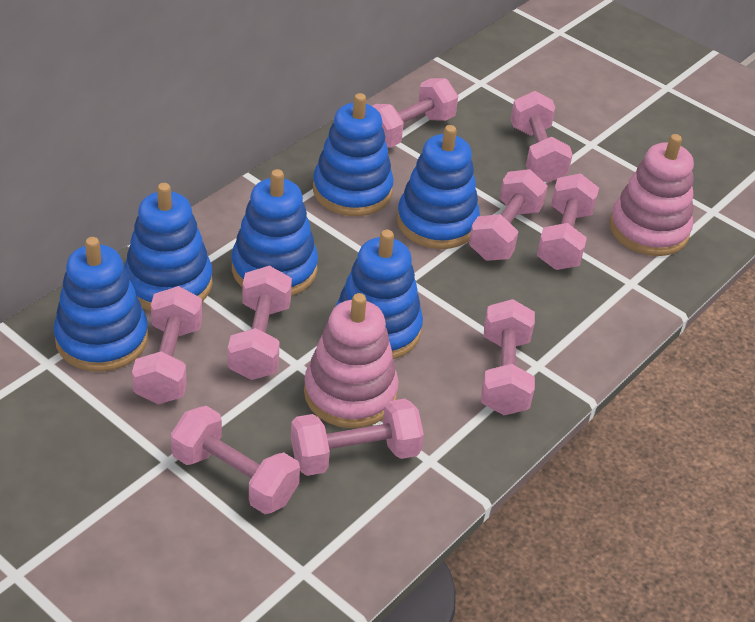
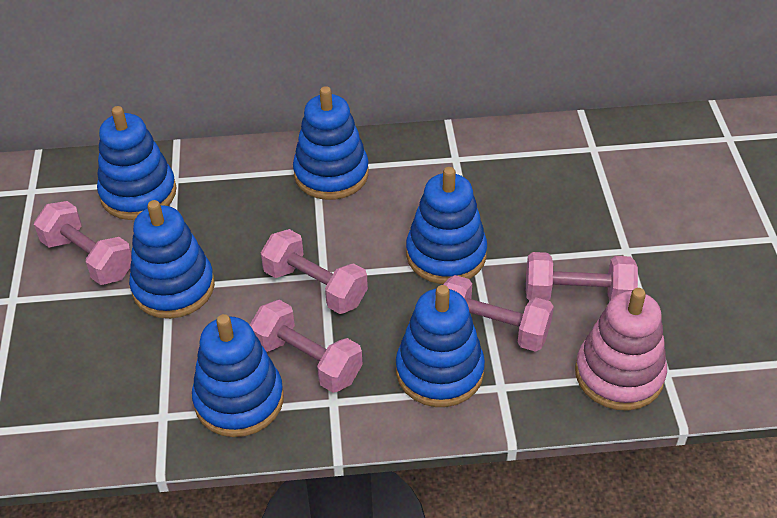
pink dumbbell: 9 -> 5
pink stacking toy: 2 -> 1

